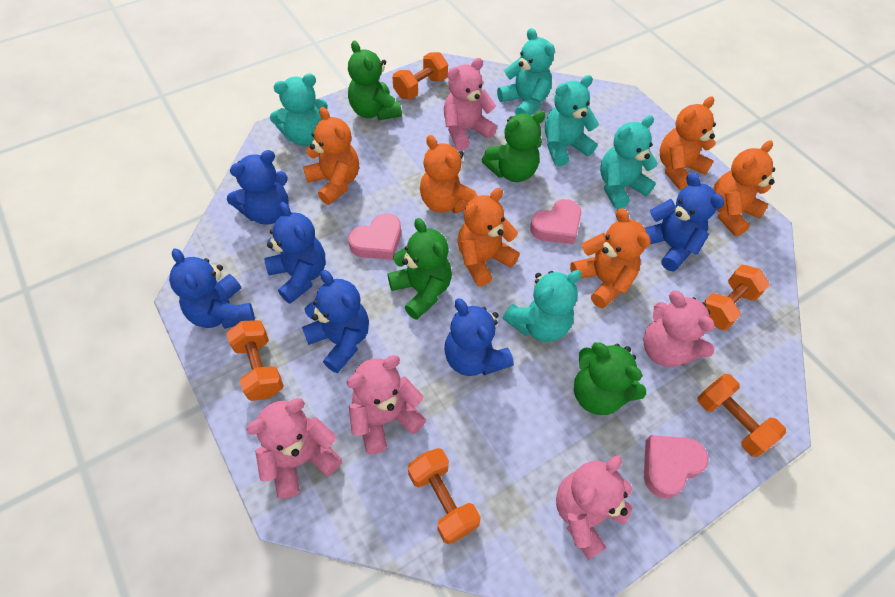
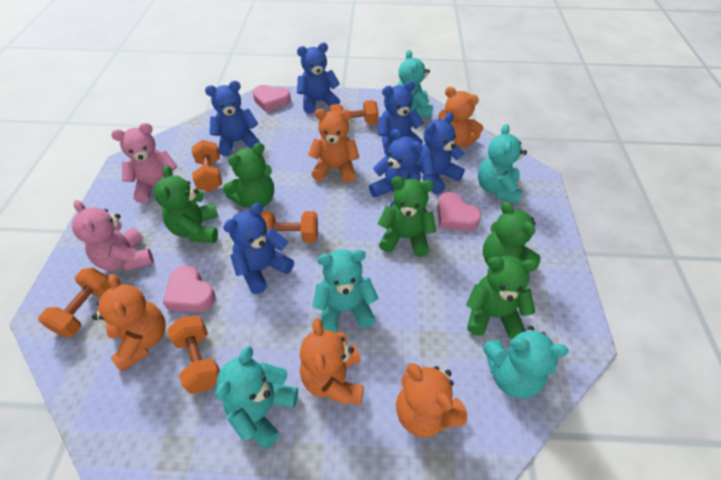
green teddy bear: 4 -> 5
orange teddy bear: 6 -> 5
pink teddy bear: 5 -> 2

